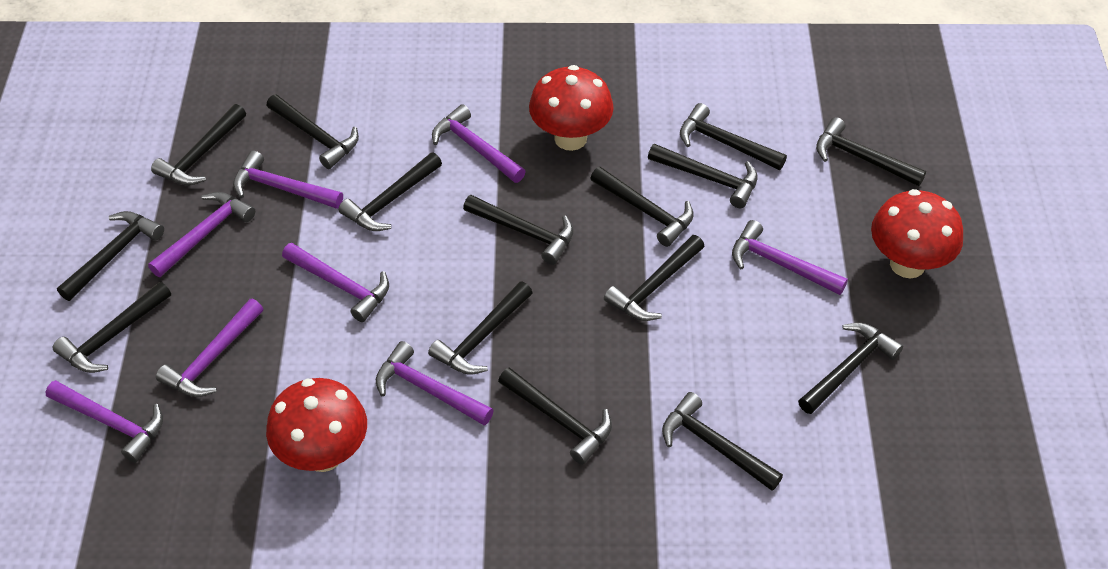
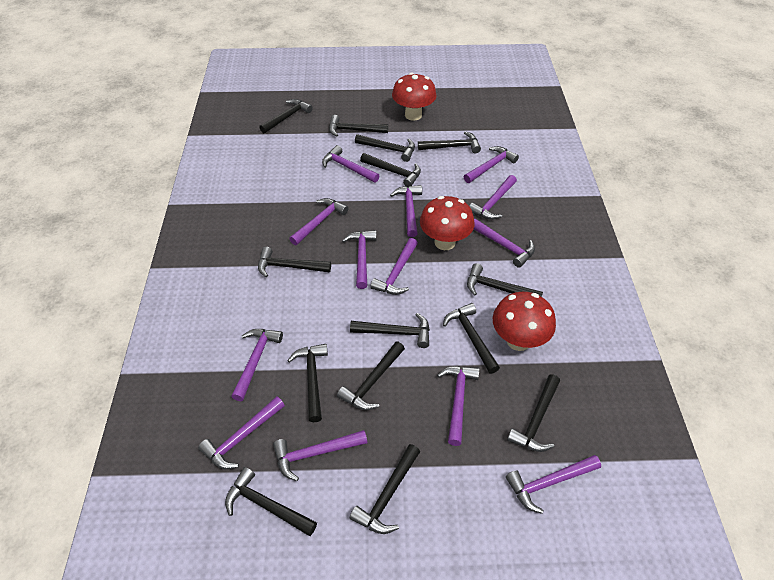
black hammer: 15 -> 14
purple hammer: 8 -> 13

